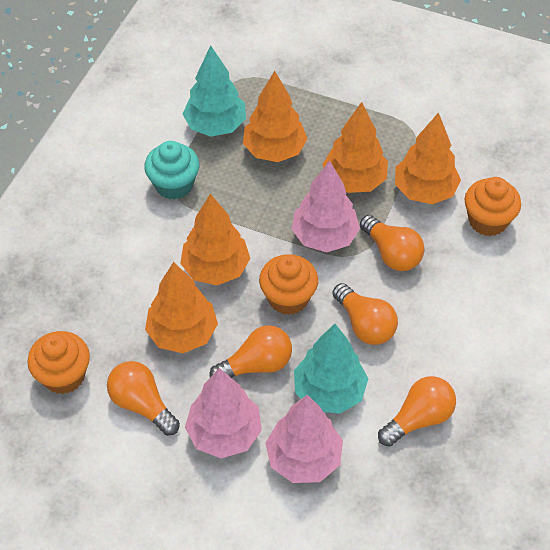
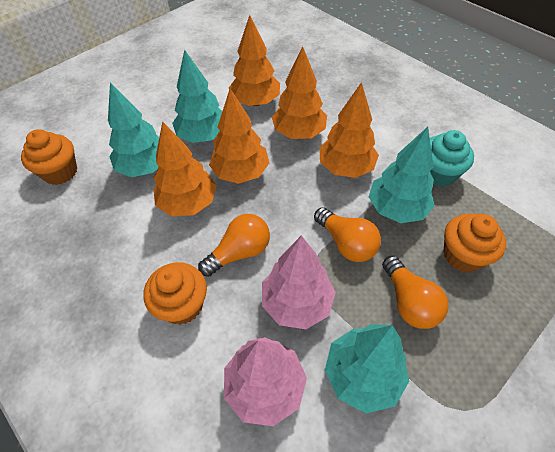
orange light bulb: 5 -> 3
pink tree: 3 -> 2
turquoise tree: 2 -> 4

